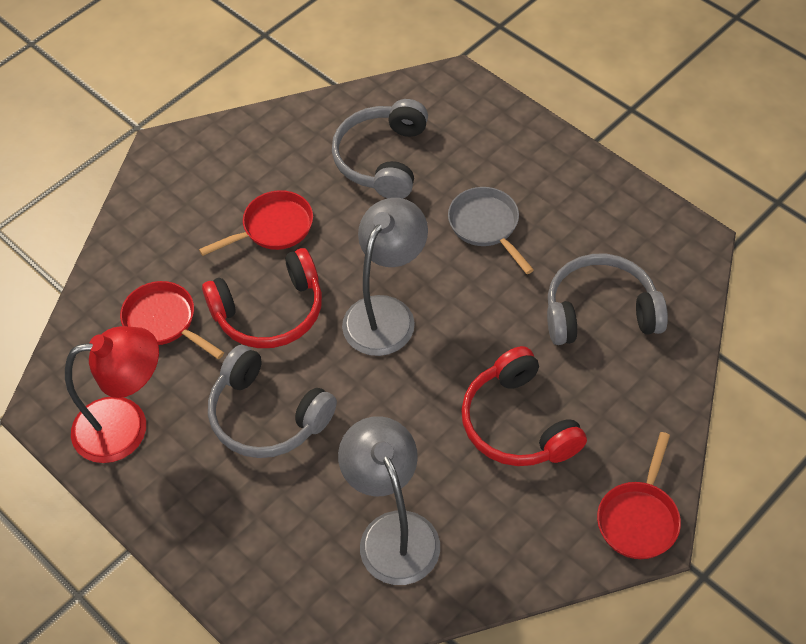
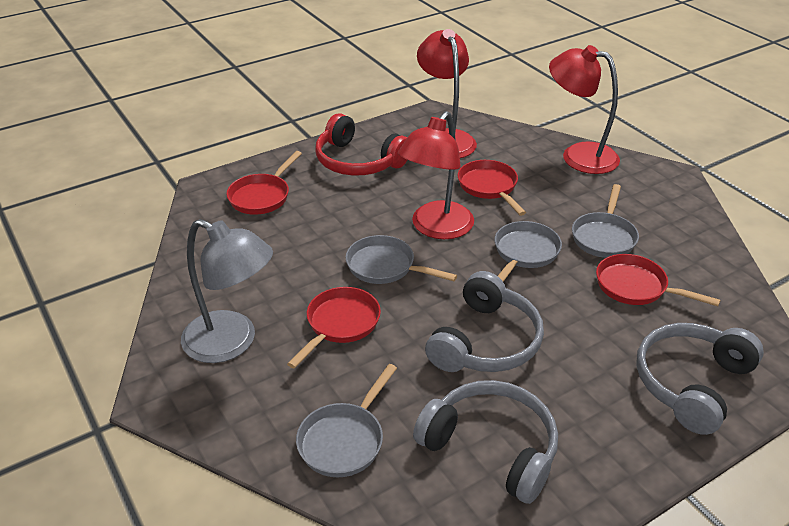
grey lamp: 2 -> 1
grey pan: 1 -> 4
red headphones: 2 -> 1
red lamp: 1 -> 3
red pan: 3 -> 4

